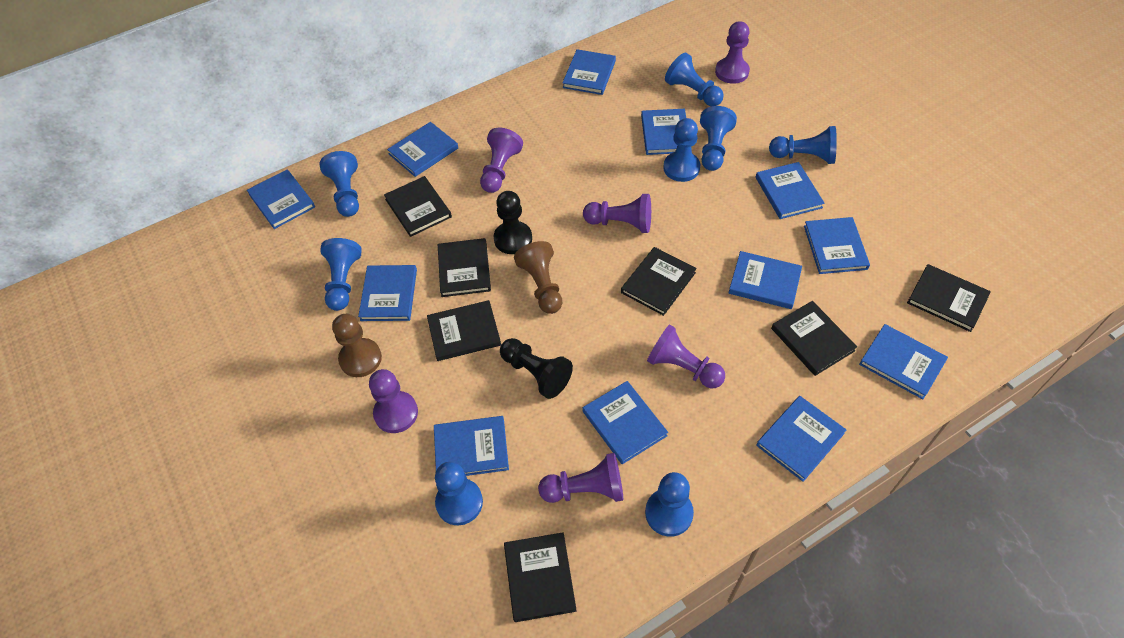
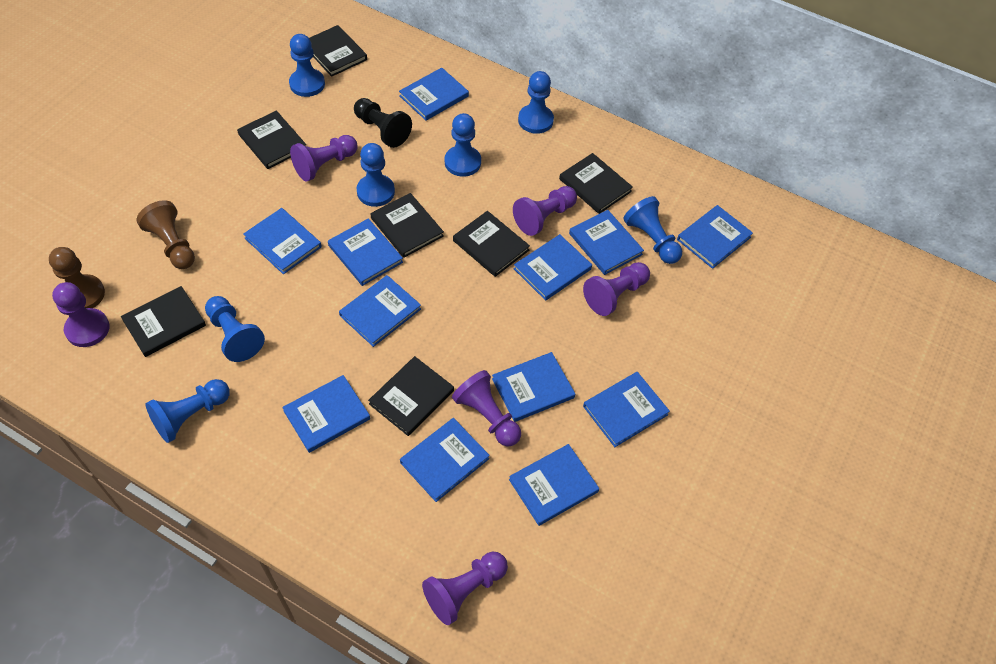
black pawn: 2 -> 1
blue pawn: 8 -> 7

